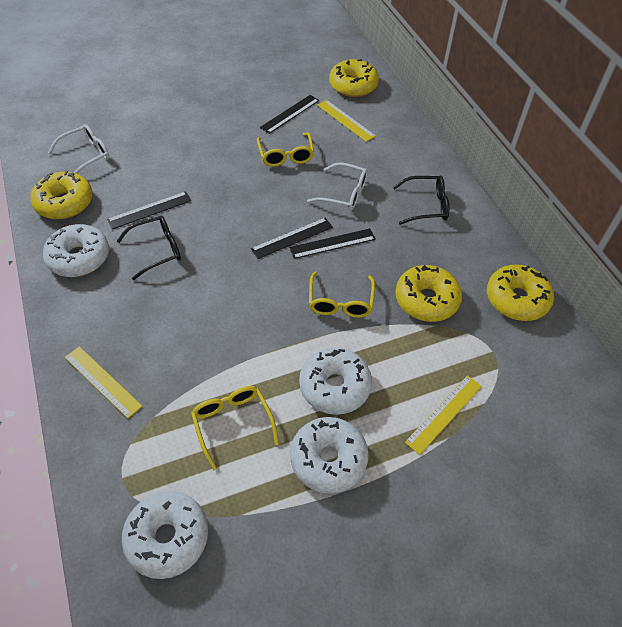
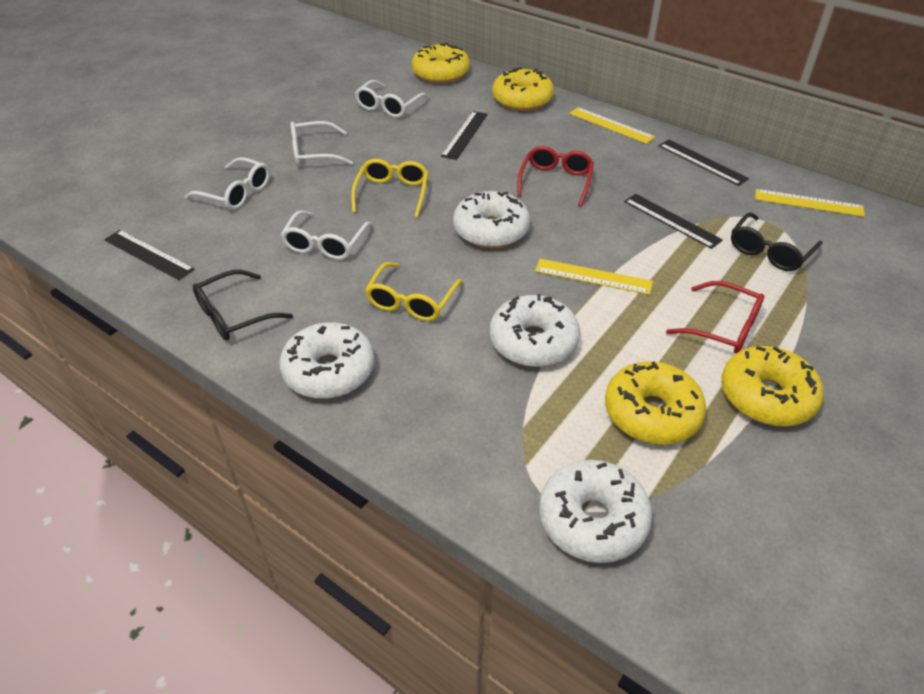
red glasses: 0 -> 2
white glasses: 2 -> 4
yellow glasses: 3 -> 2

